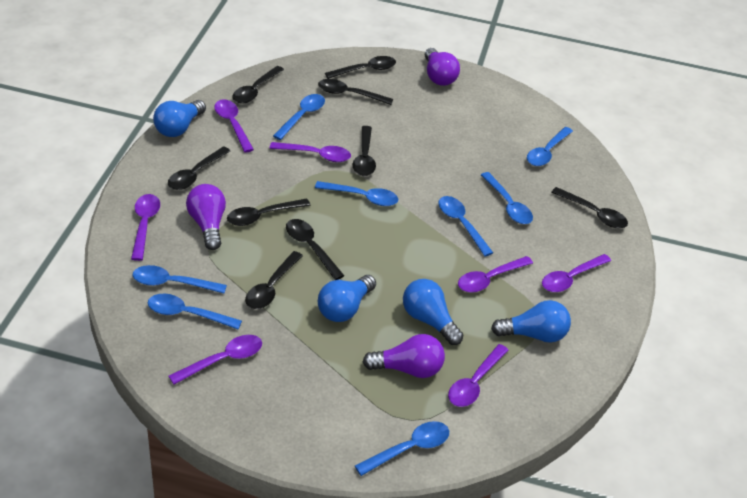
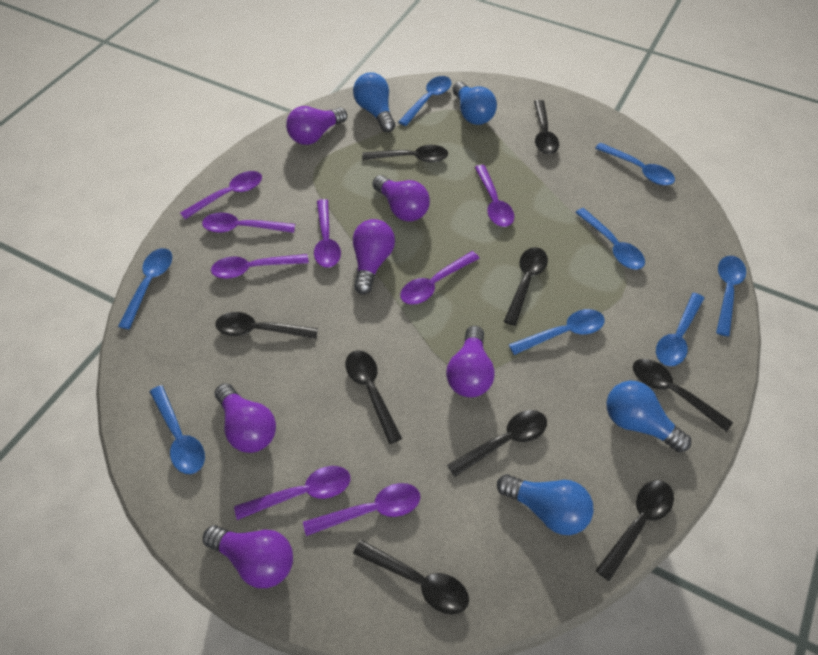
purple light bulb: 3 -> 6
purple spoon: 7 -> 8

